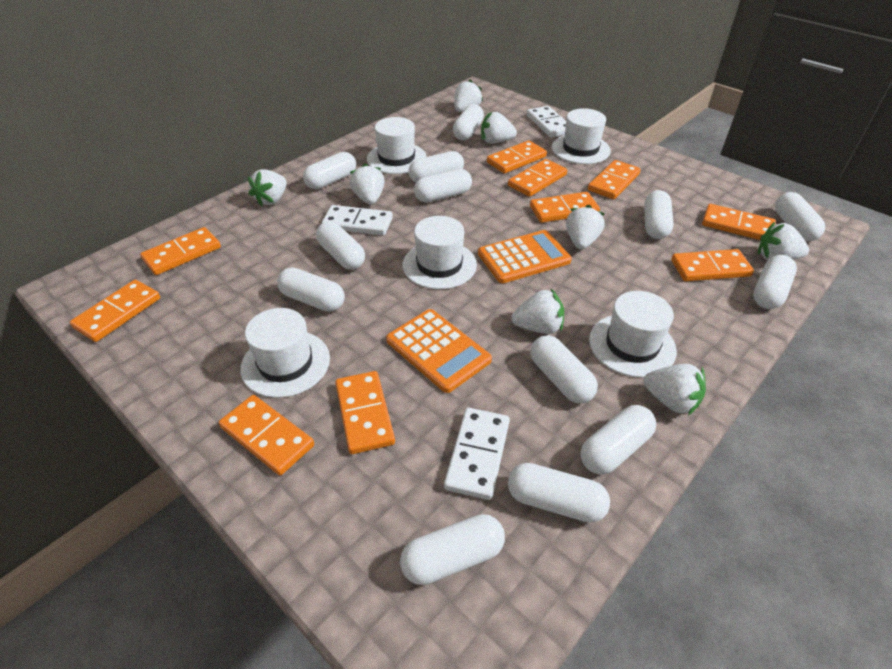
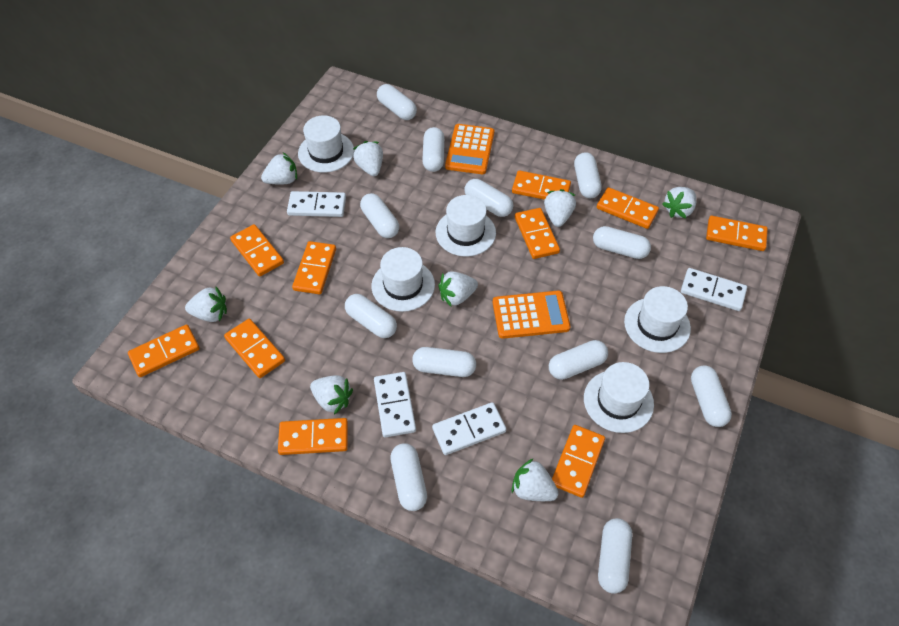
white capsule: 13 -> 12
white domino: 3 -> 4

